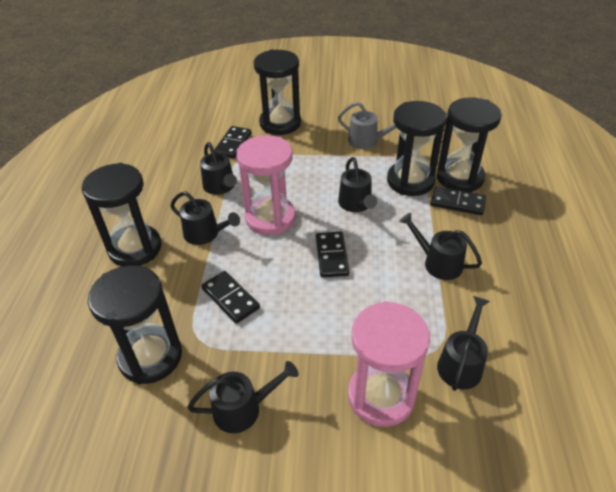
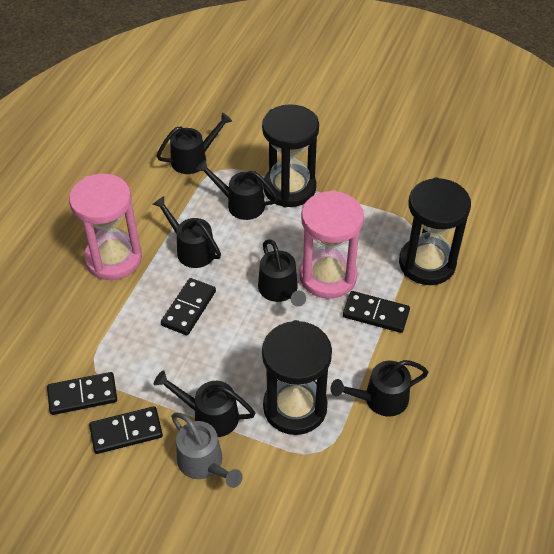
black hourglass: 5 -> 3

